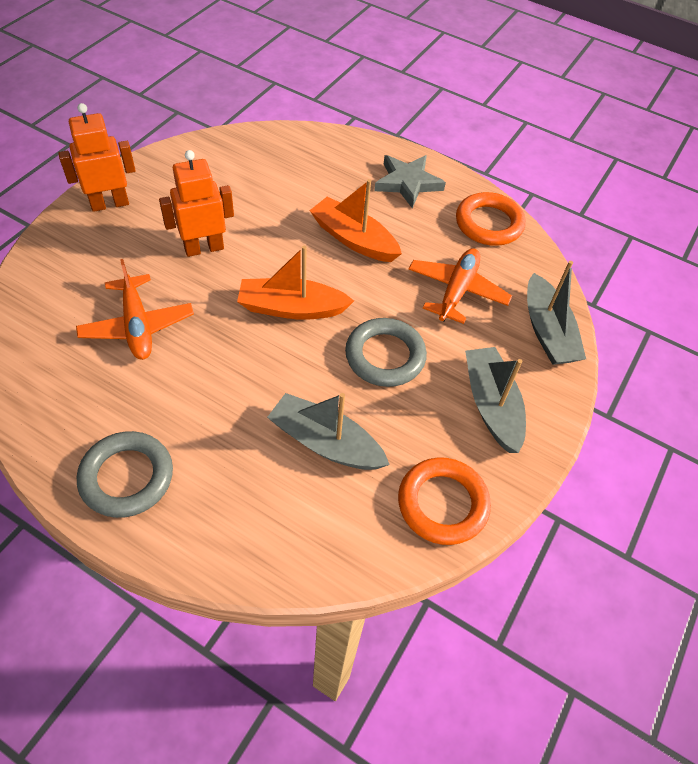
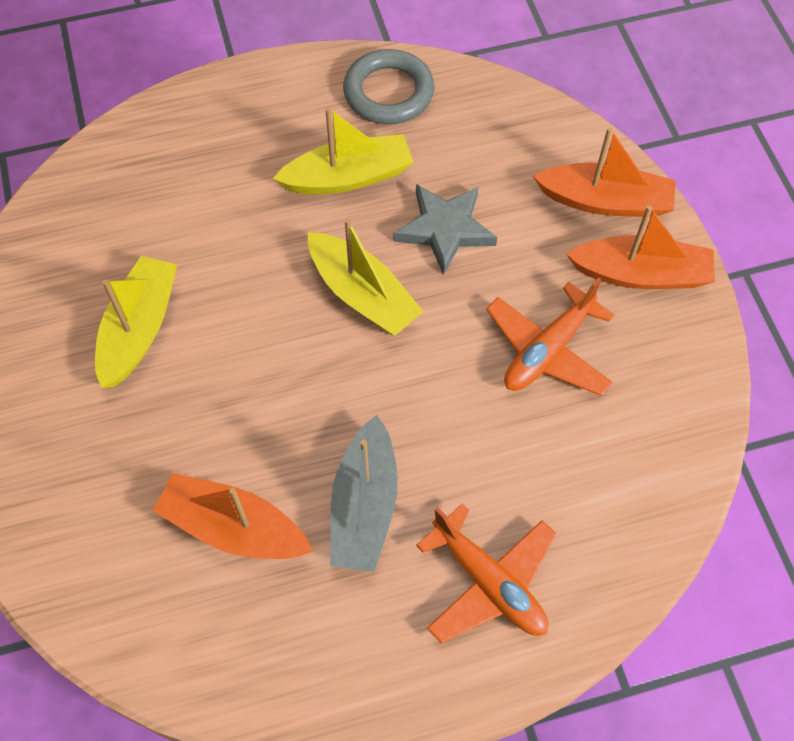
grey boat: 3 -> 1
grey ring: 2 -> 1
orange boat: 2 -> 3
orange ring: 2 -> 0
orange robot: 2 -> 0
yellow boat: 0 -> 3

